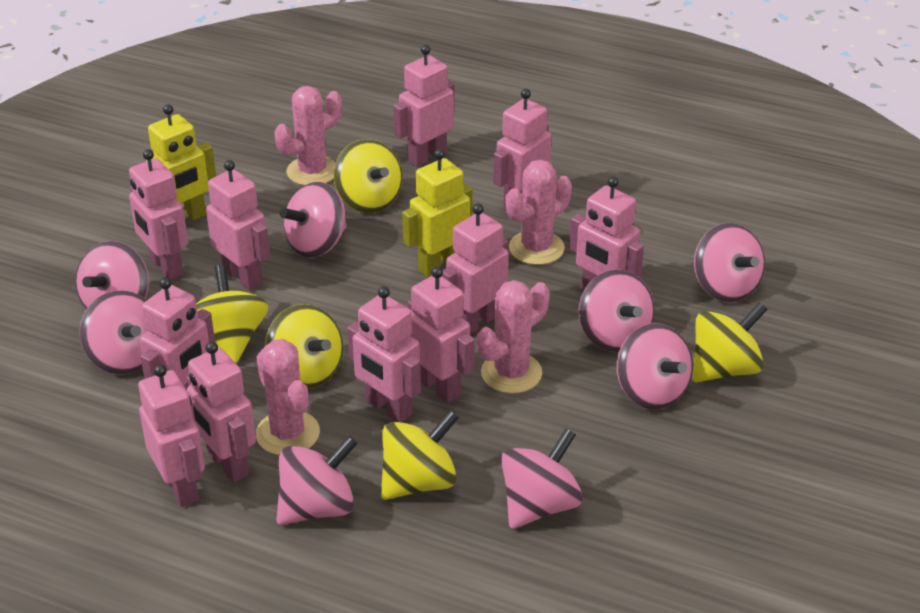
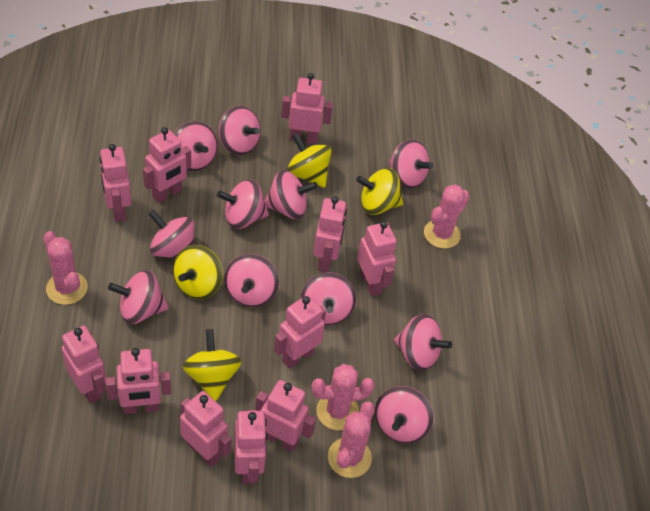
pink spinning top: 8 -> 11
yellow robot: 2 -> 0
yellow spinning top: 5 -> 4

